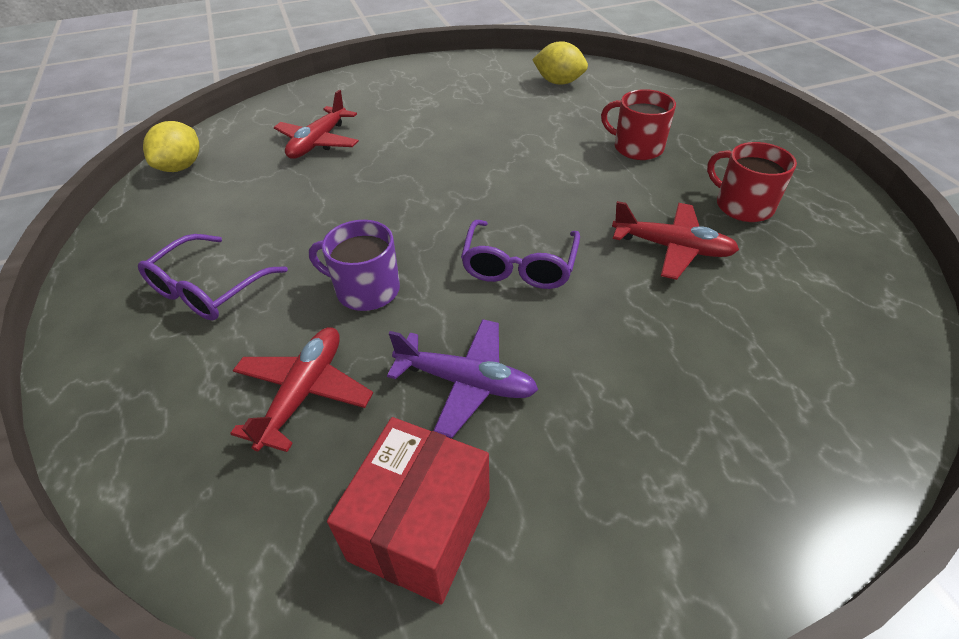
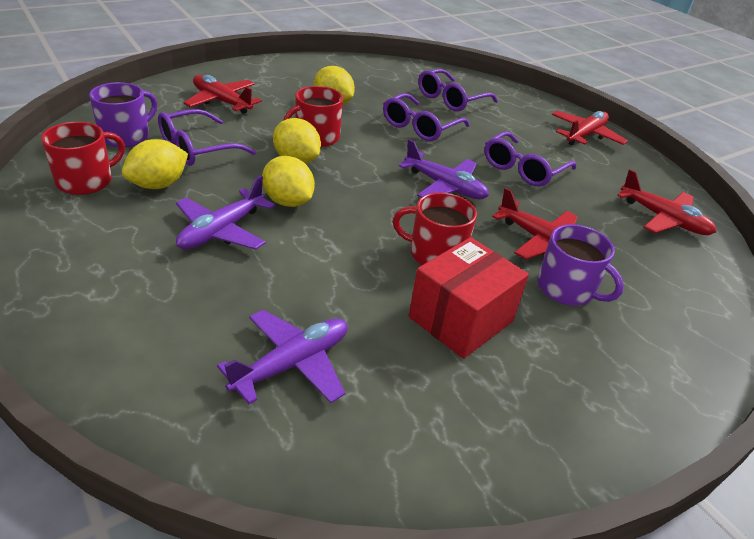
purple glasses: 2 -> 4
purple mug: 1 -> 2
purple plane: 1 -> 3
red mug: 2 -> 3
red plane: 3 -> 4
yellow lemon: 2 -> 4

